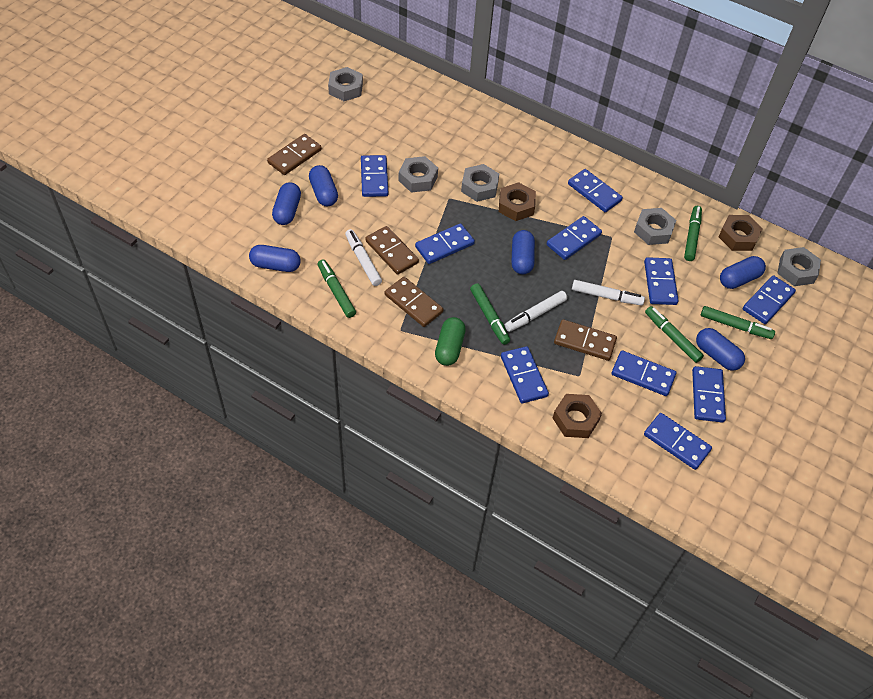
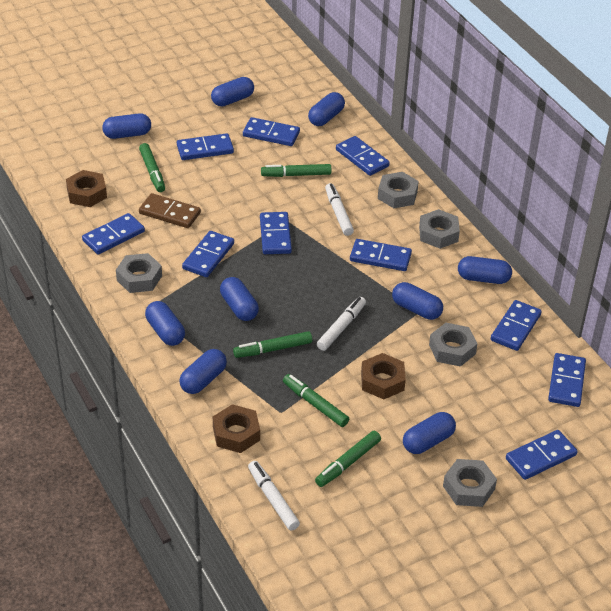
blue capsule: 6 -> 9
brown domino: 4 -> 1
green capsule: 1 -> 0

